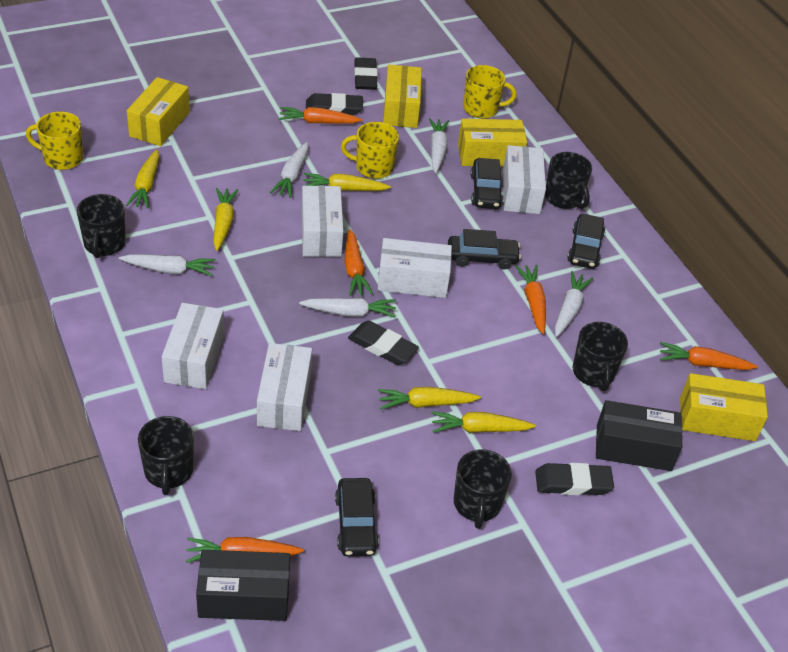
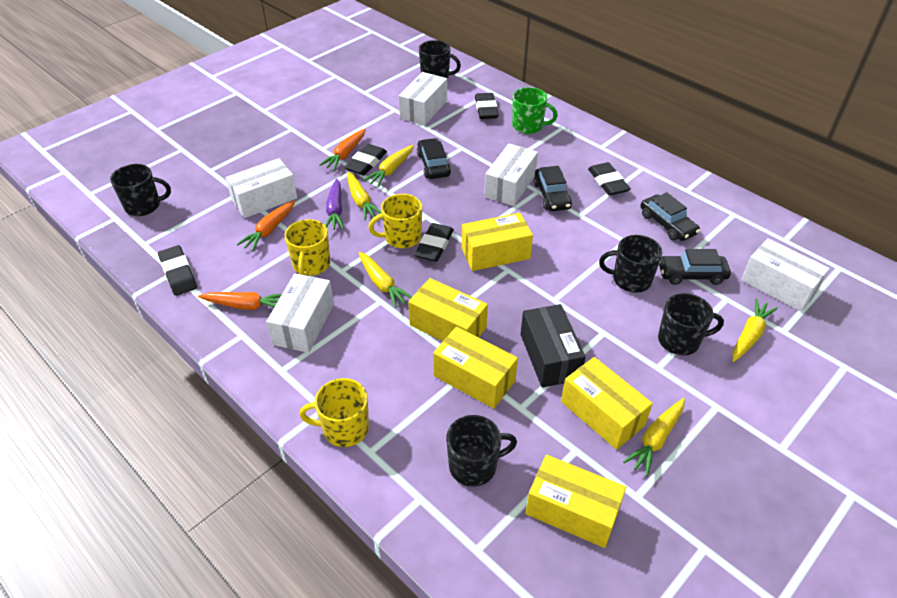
black box: 2 -> 1
black eraser: 4 -> 5
green mug: 0 -> 1
orange carrot: 5 -> 3
purple carrot: 0 -> 1
white carrot: 5 -> 0
yellow box: 4 -> 5

